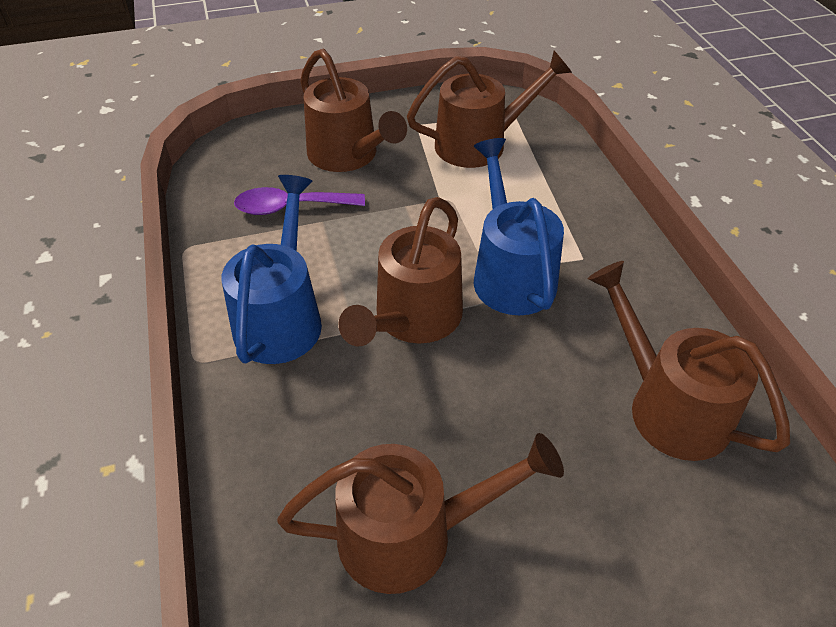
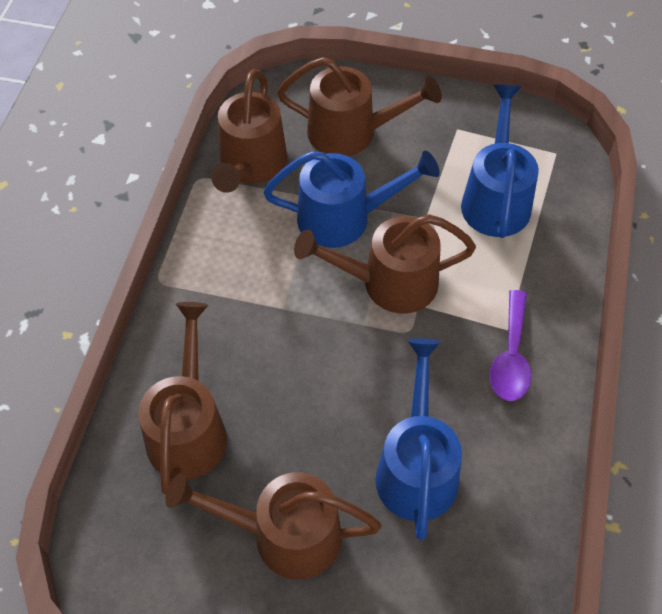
blue watering can: 2 -> 3

